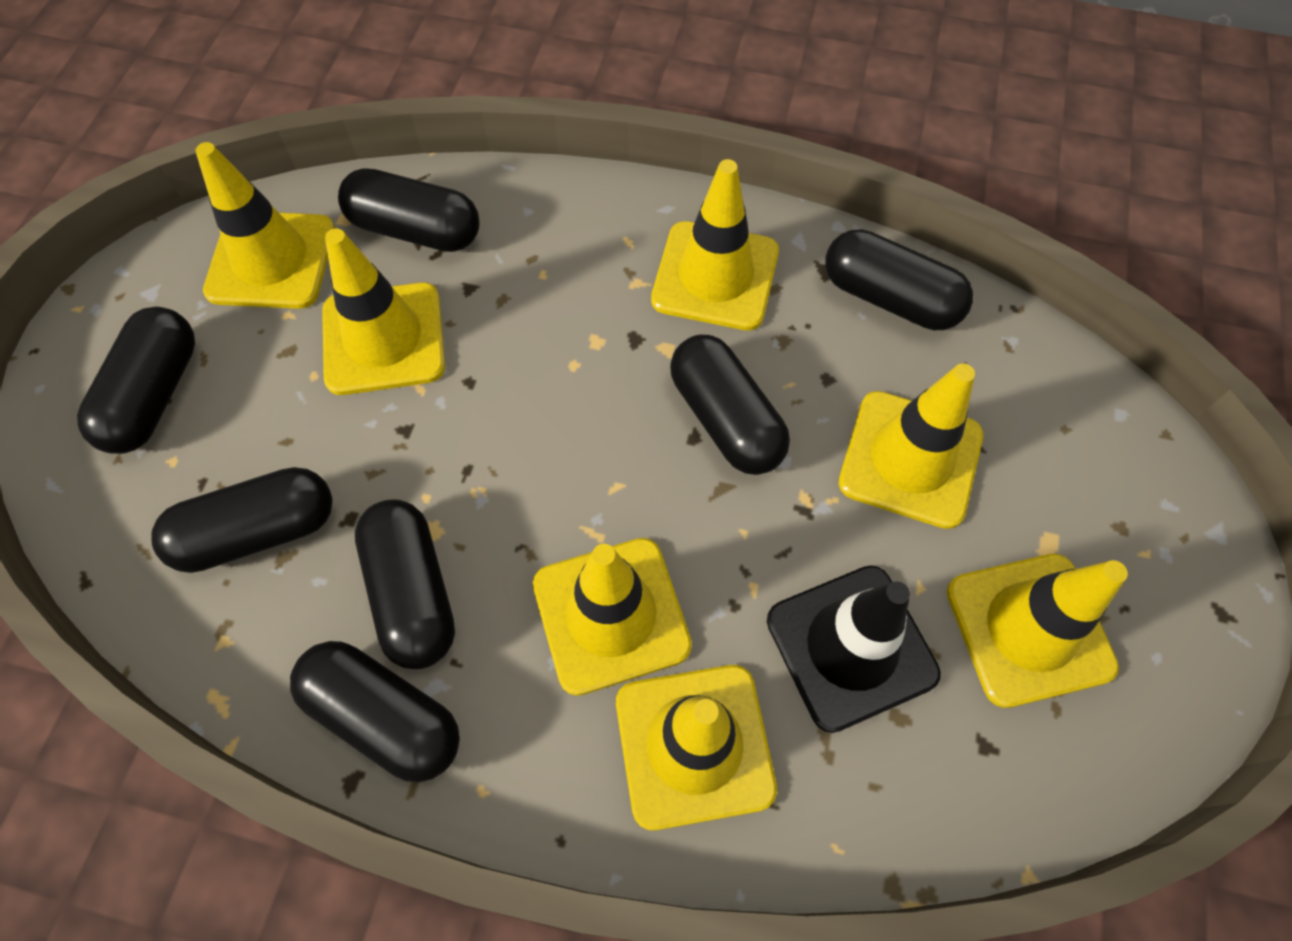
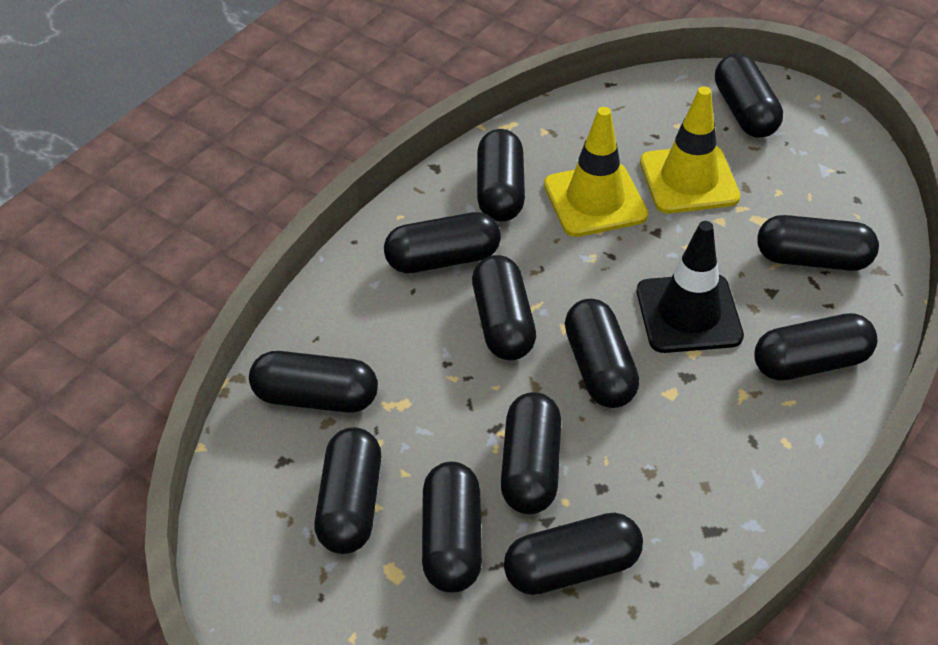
black capsule: 7 -> 12
yellow traffic cone: 7 -> 2

